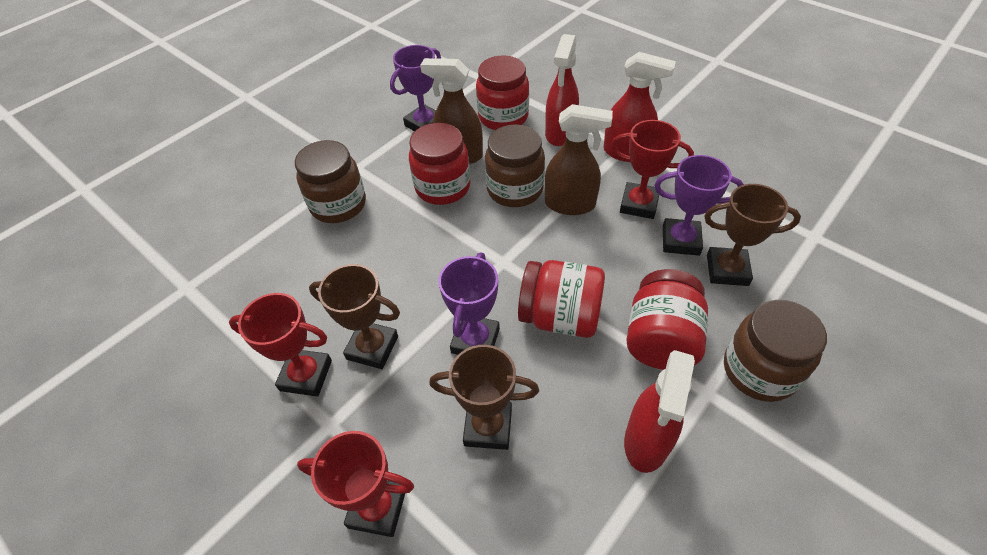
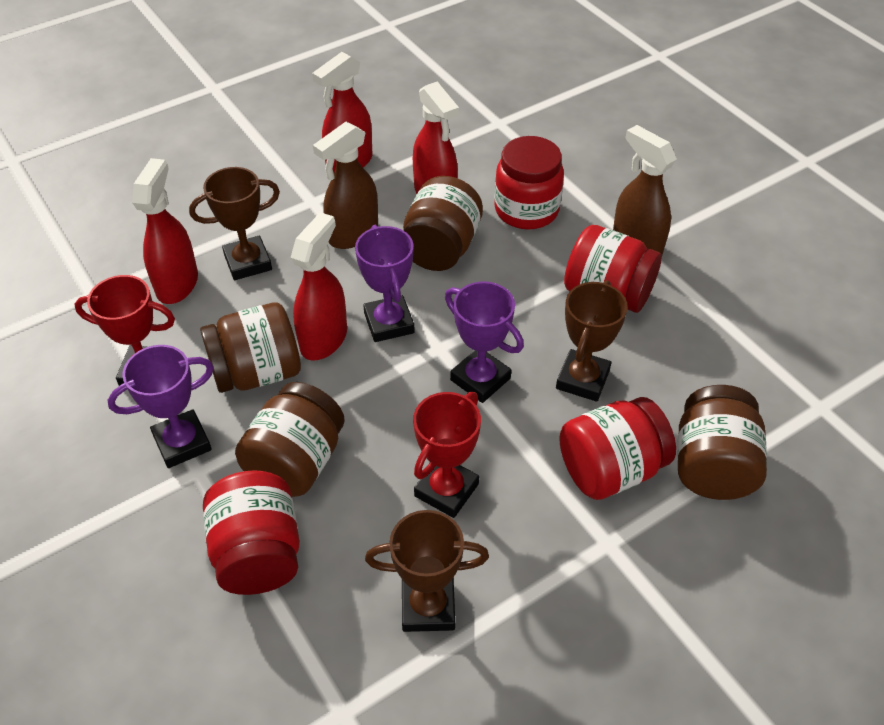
brown jar: 3 -> 4
red spray bottle: 3 -> 4
red trophy: 3 -> 2

